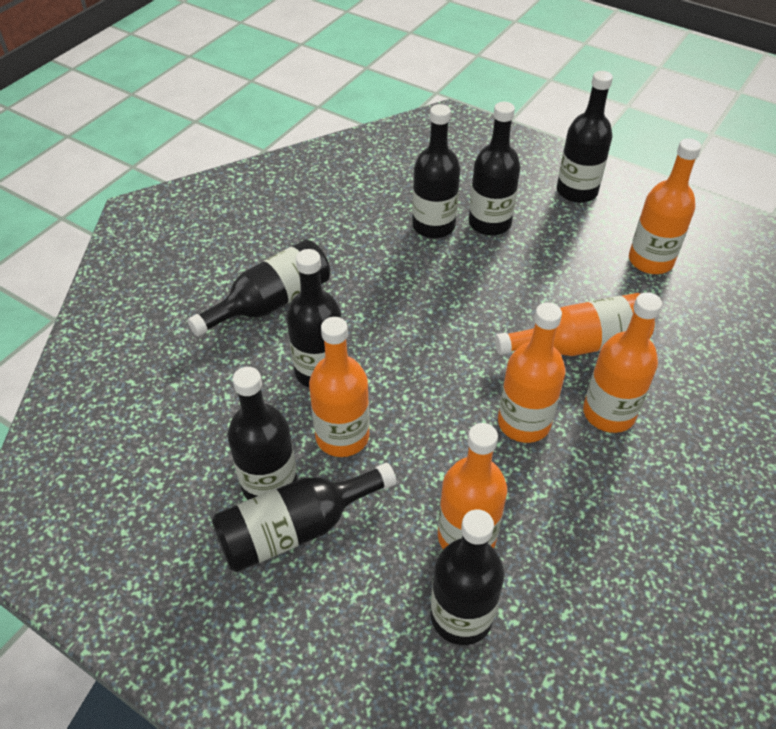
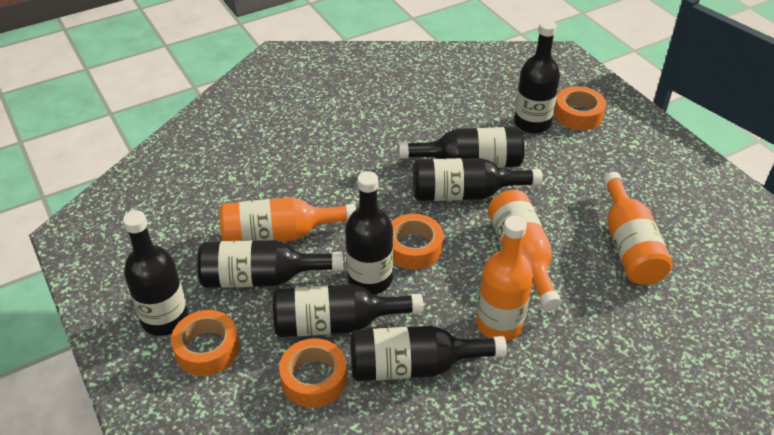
orange bottle: 6 -> 4
orange tape: 0 -> 4

